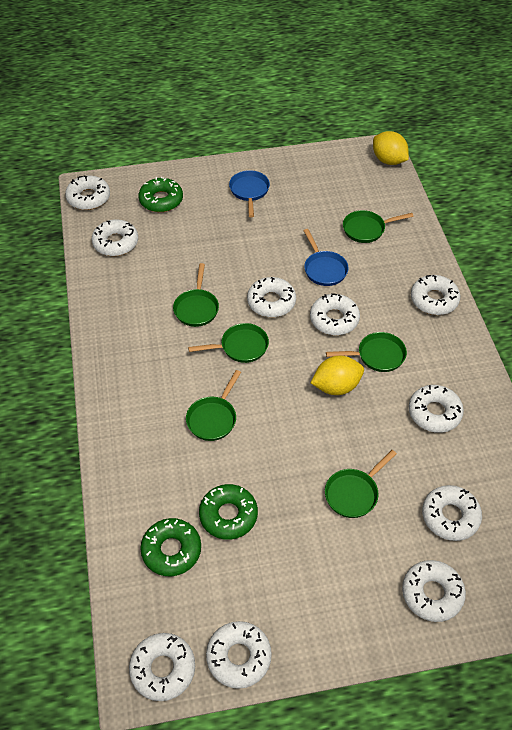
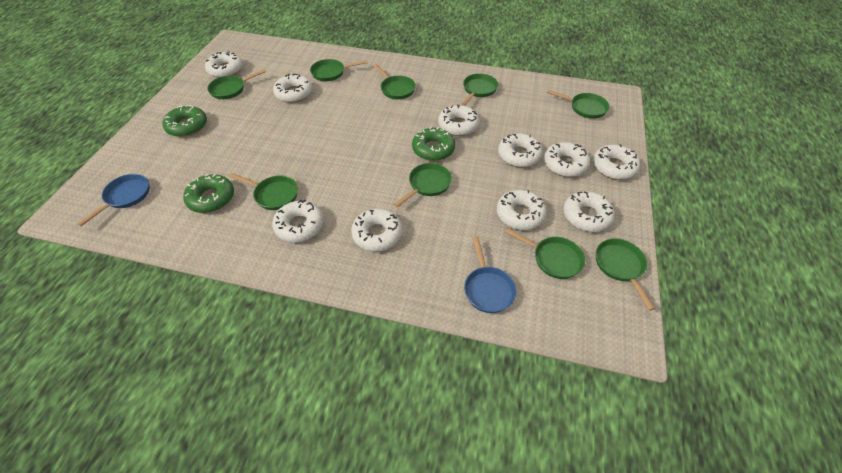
green pan: 6 -> 9
yellow lemon: 2 -> 0

